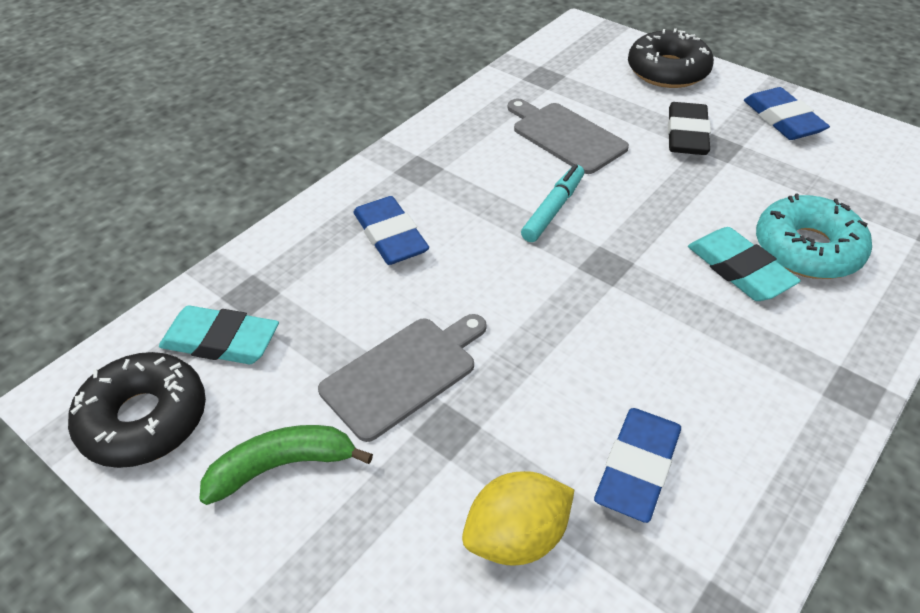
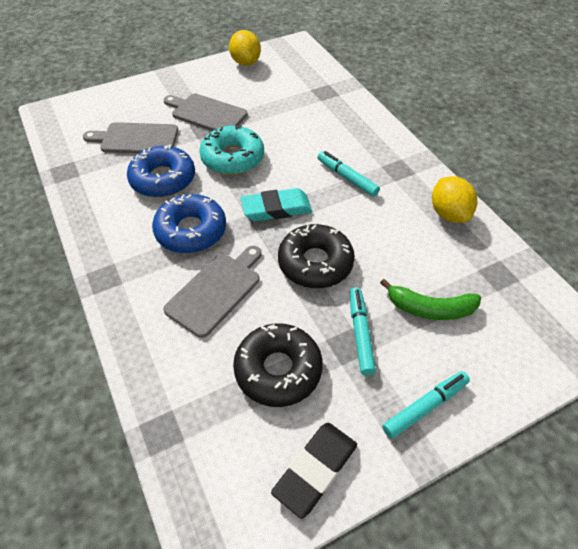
blue donut: 0 -> 2
blue eraser: 3 -> 0
grey cutting board: 2 -> 3
turquoise eraser: 2 -> 1
turquoise marker: 1 -> 3
yellow lemon: 1 -> 2

